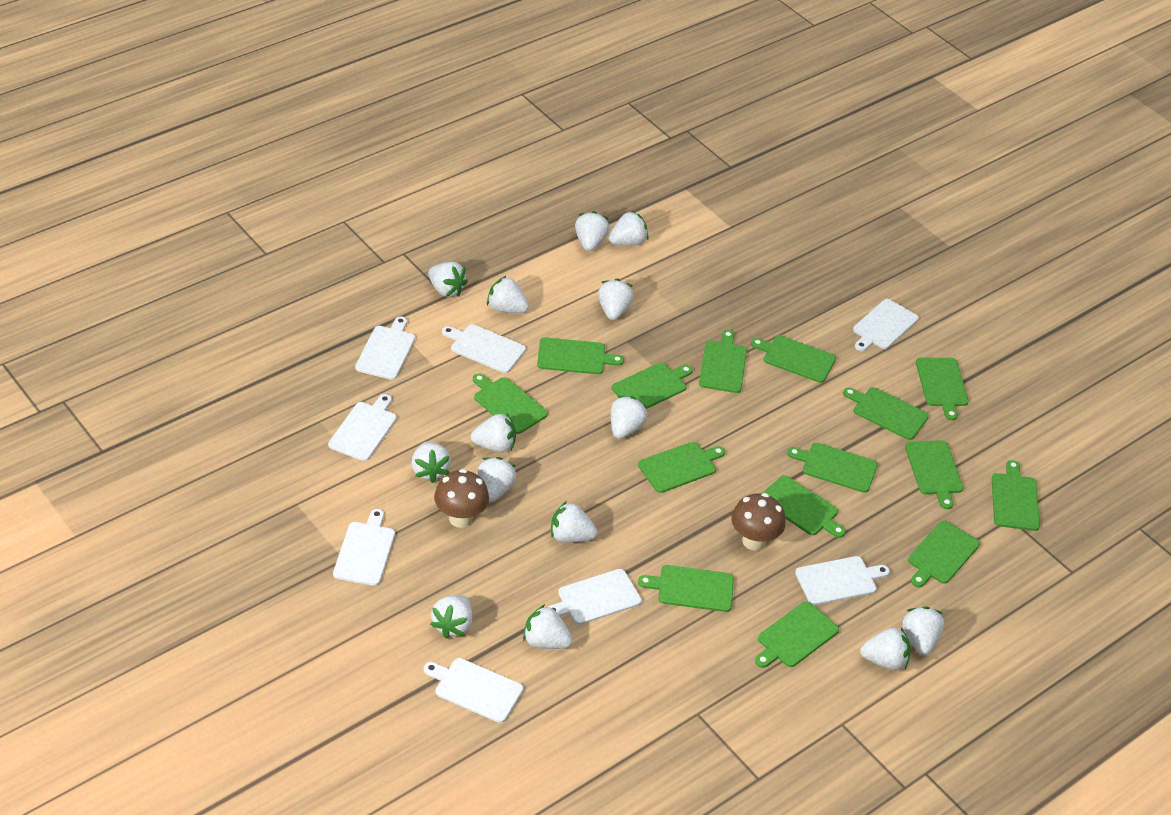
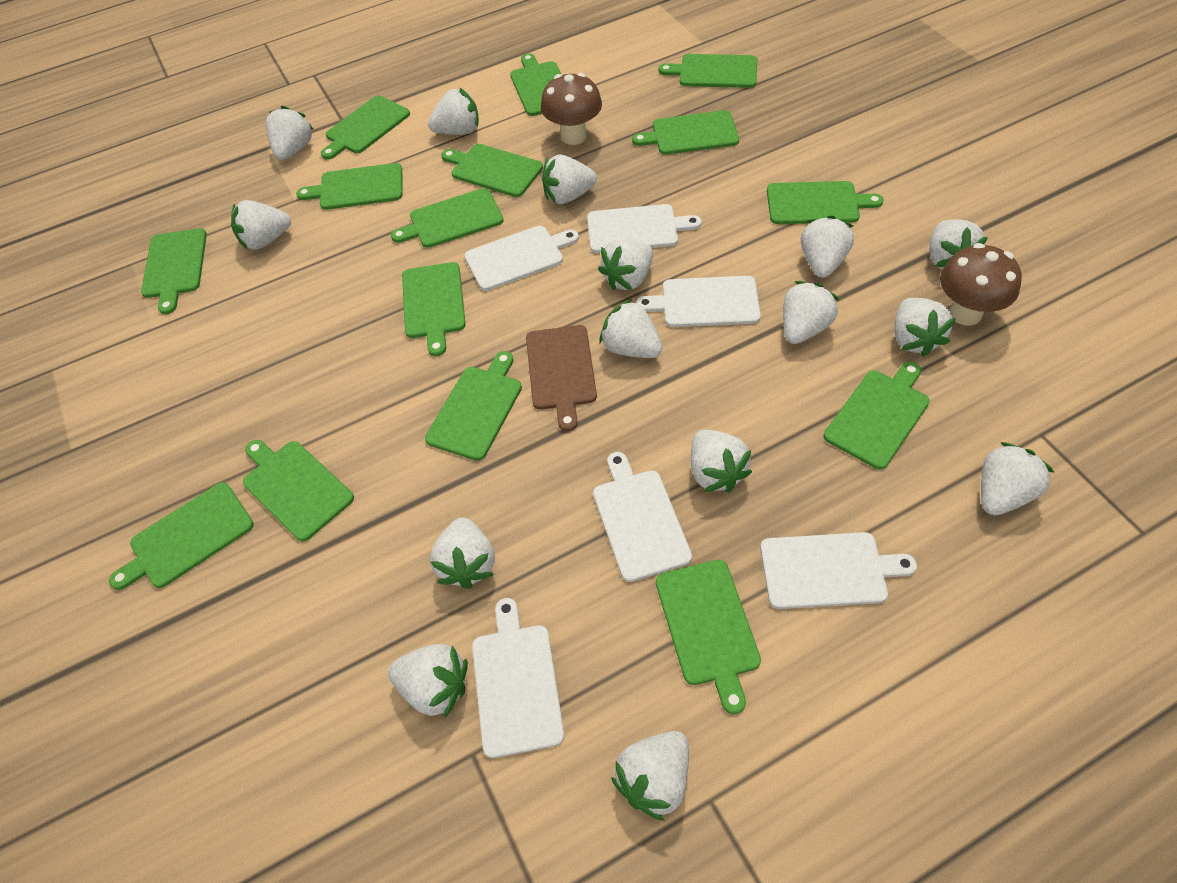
brown cutting board: 0 -> 1
white cutting board: 8 -> 6
white strawberry: 14 -> 15

